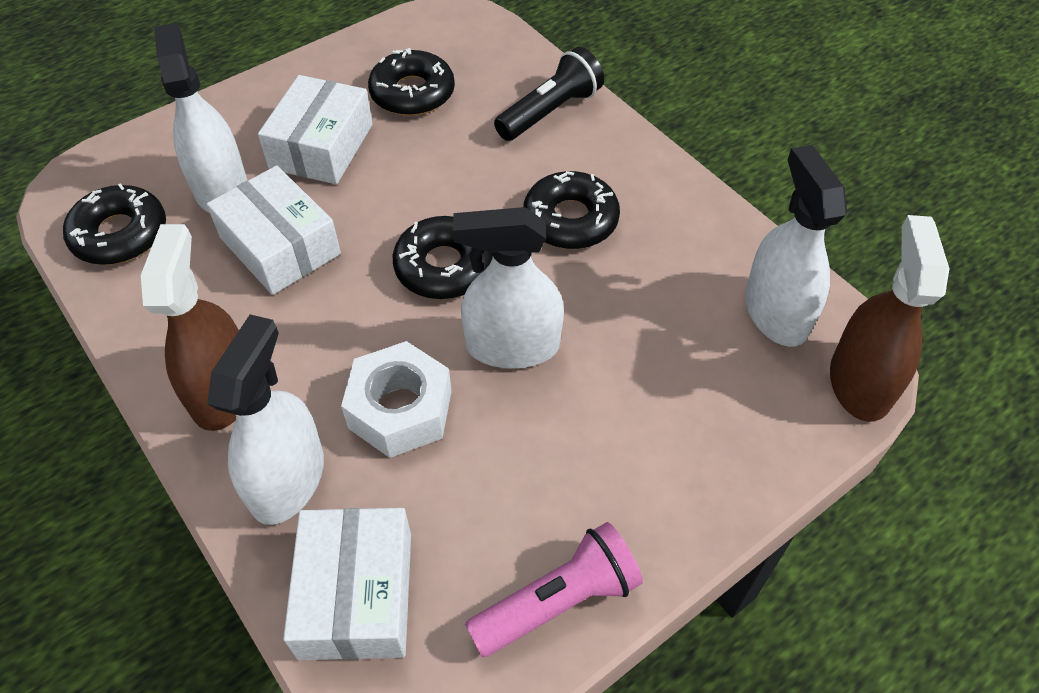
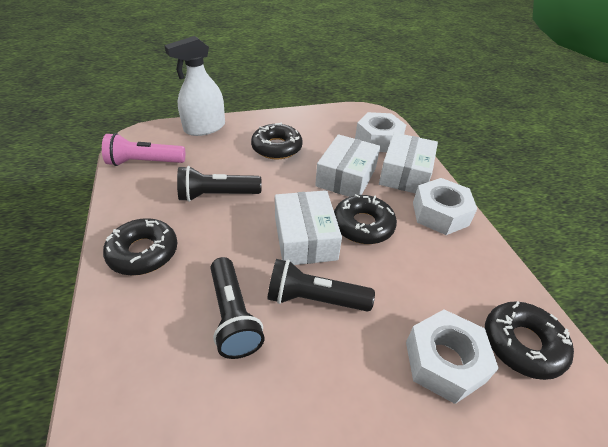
black flashlight: 1 -> 3
brown spray bottle: 2 -> 0
white nut: 1 -> 3
white spray bottle: 4 -> 1

